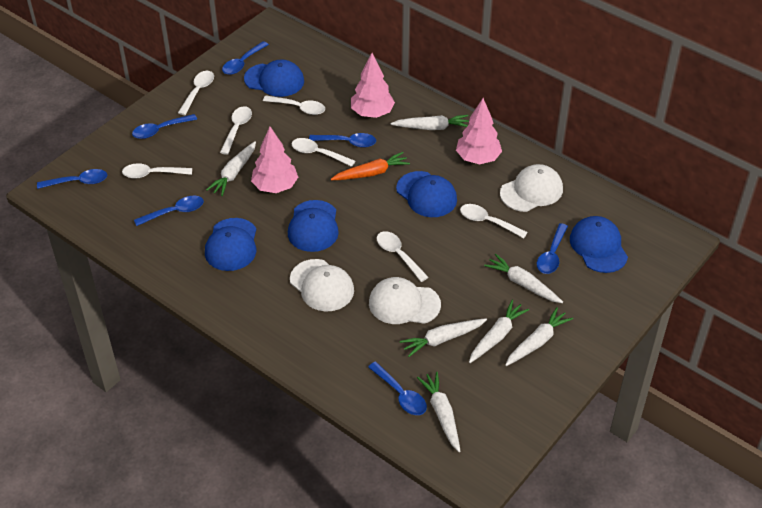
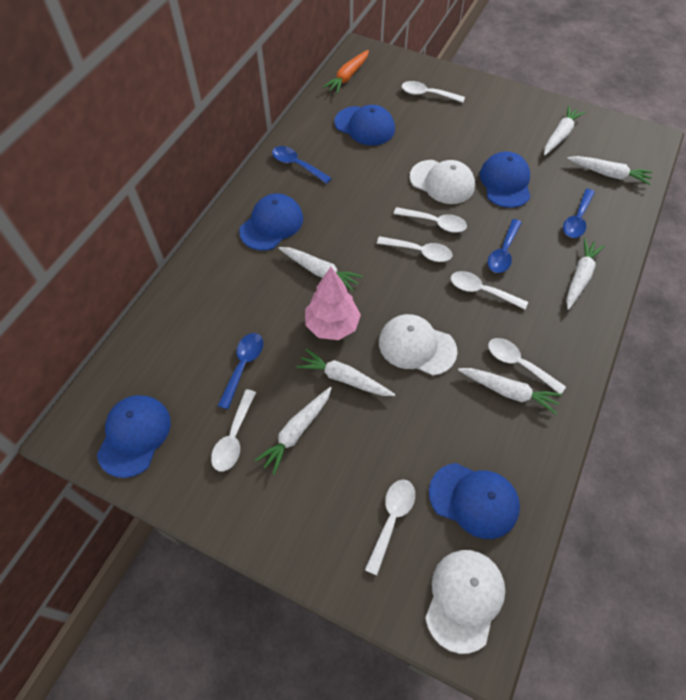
blue spoon: 7 -> 4
pink tree: 3 -> 1

